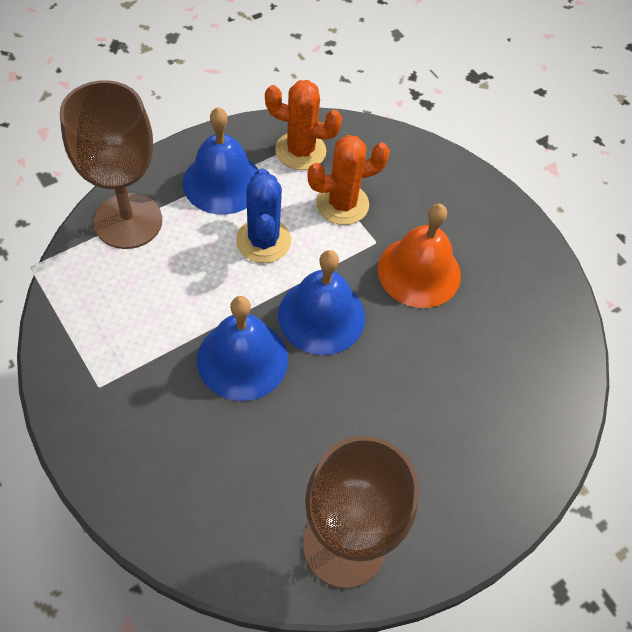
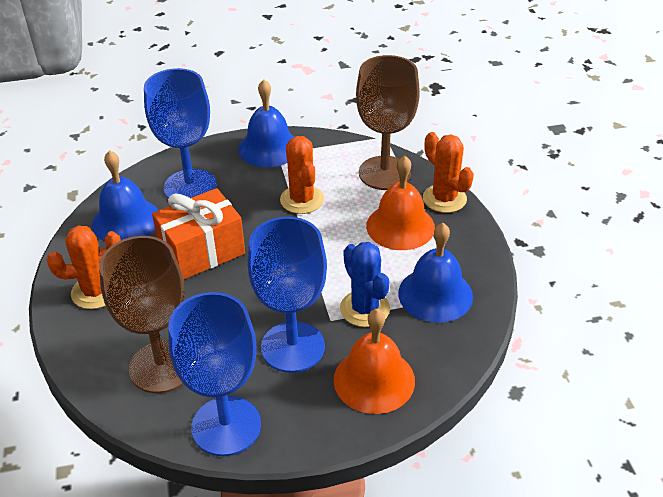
blue goblet: 0 -> 3
orange bell: 1 -> 2
orange cactus: 2 -> 3
orange gift: 0 -> 1

